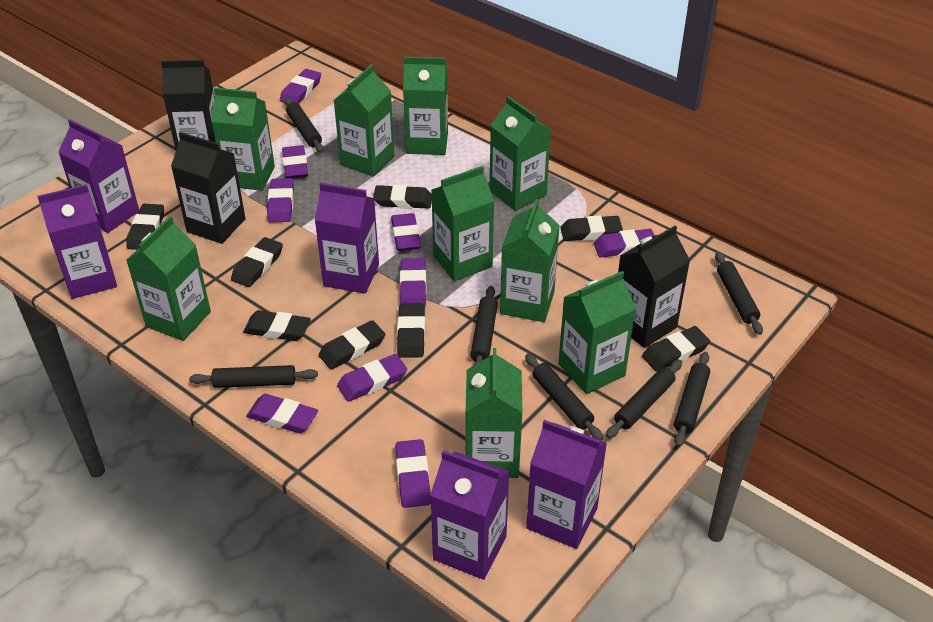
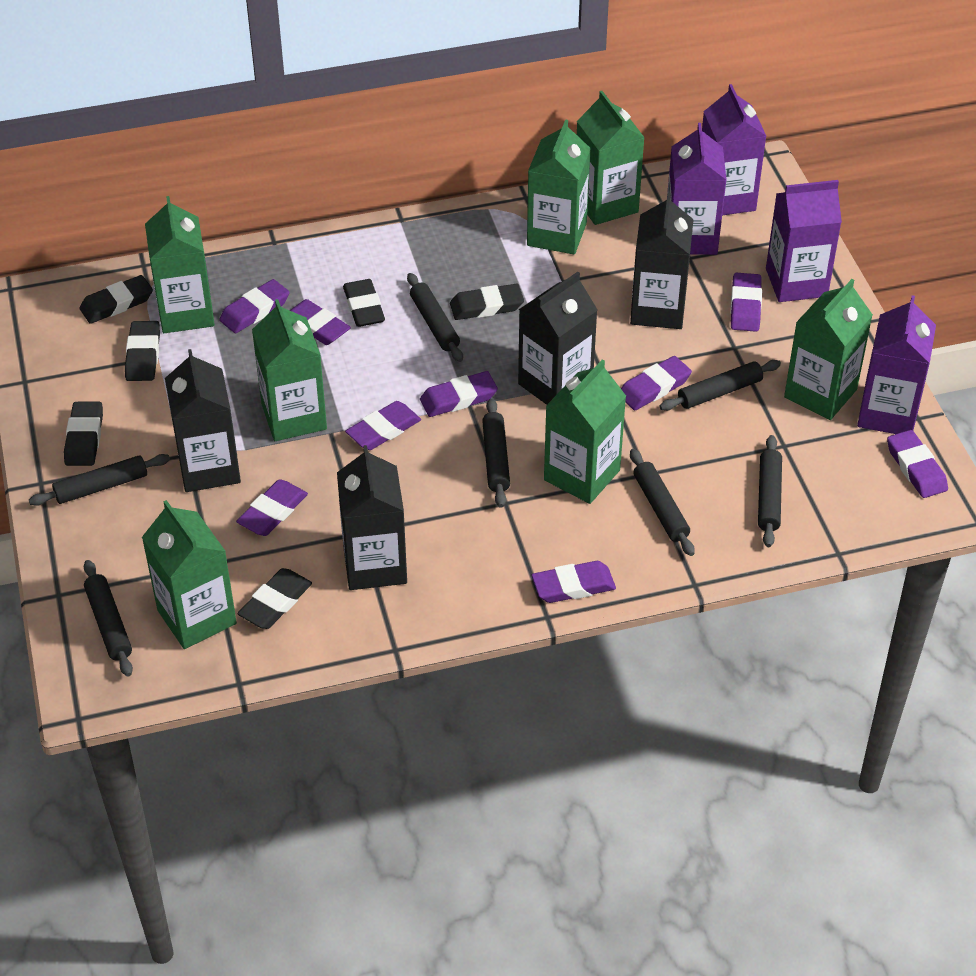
black carton: 3 -> 4
black eraser: 8 -> 6
green carton: 9 -> 7
purple carton: 5 -> 4

